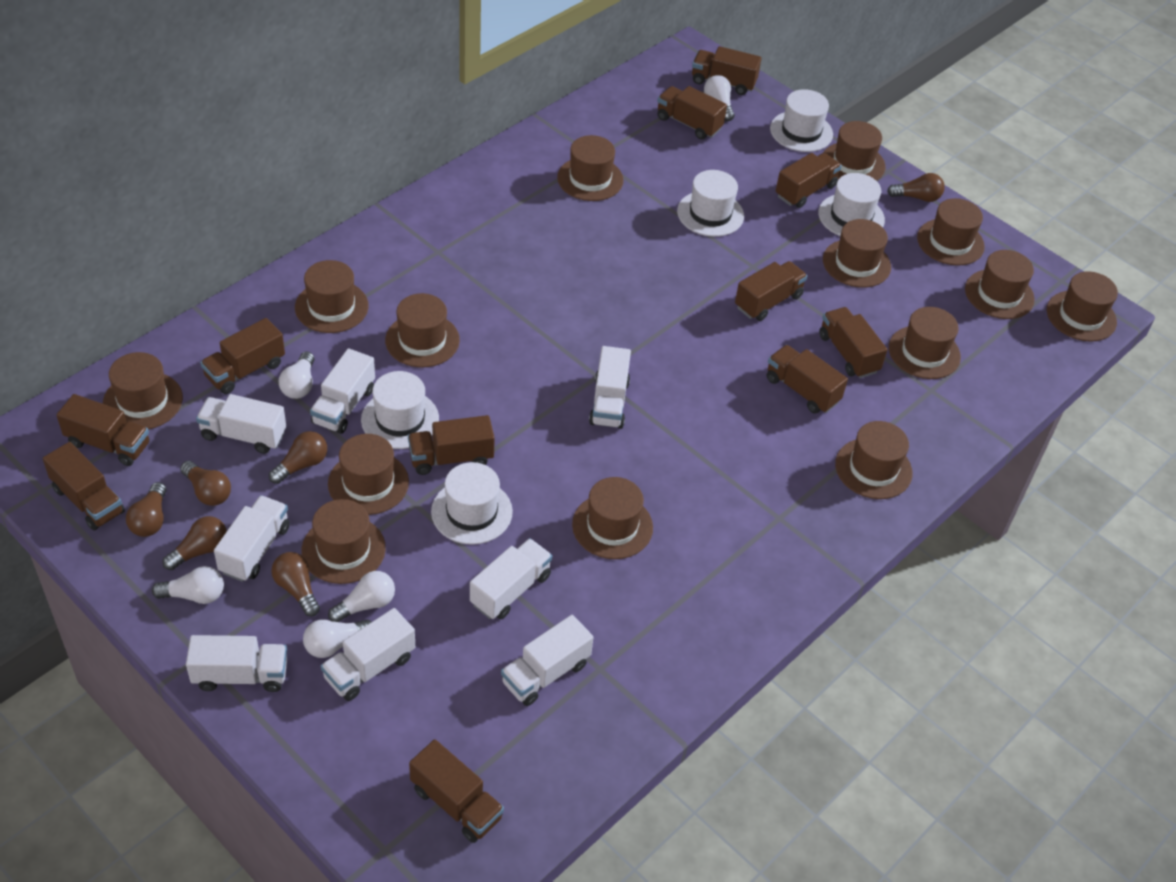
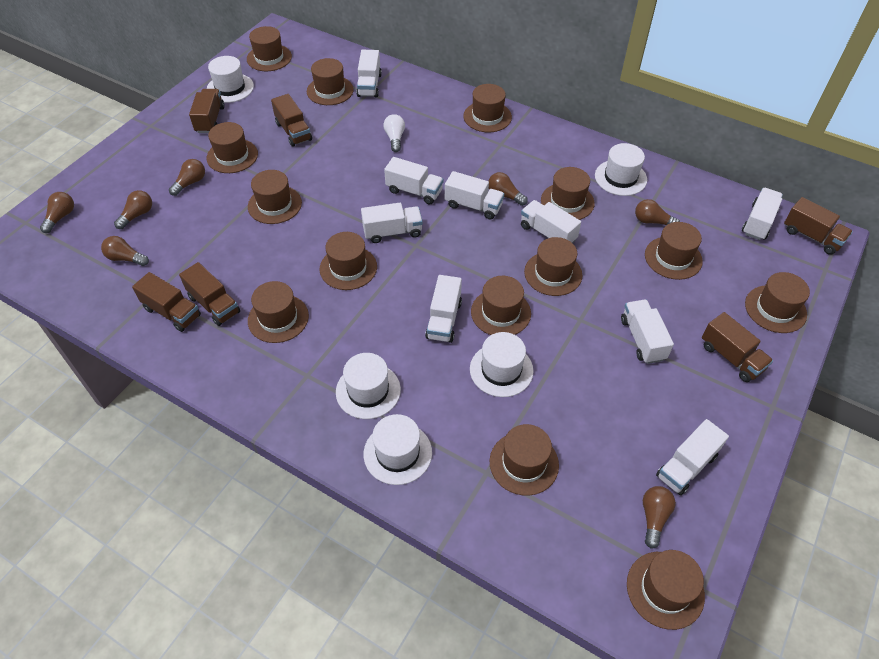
brown light bulb: 6 -> 7
brown truck: 11 -> 6
white light bulb: 5 -> 1
white truck: 8 -> 9

